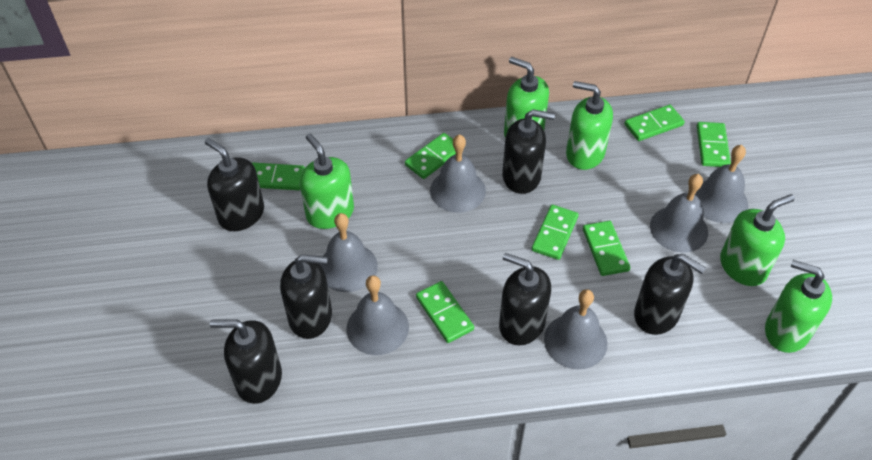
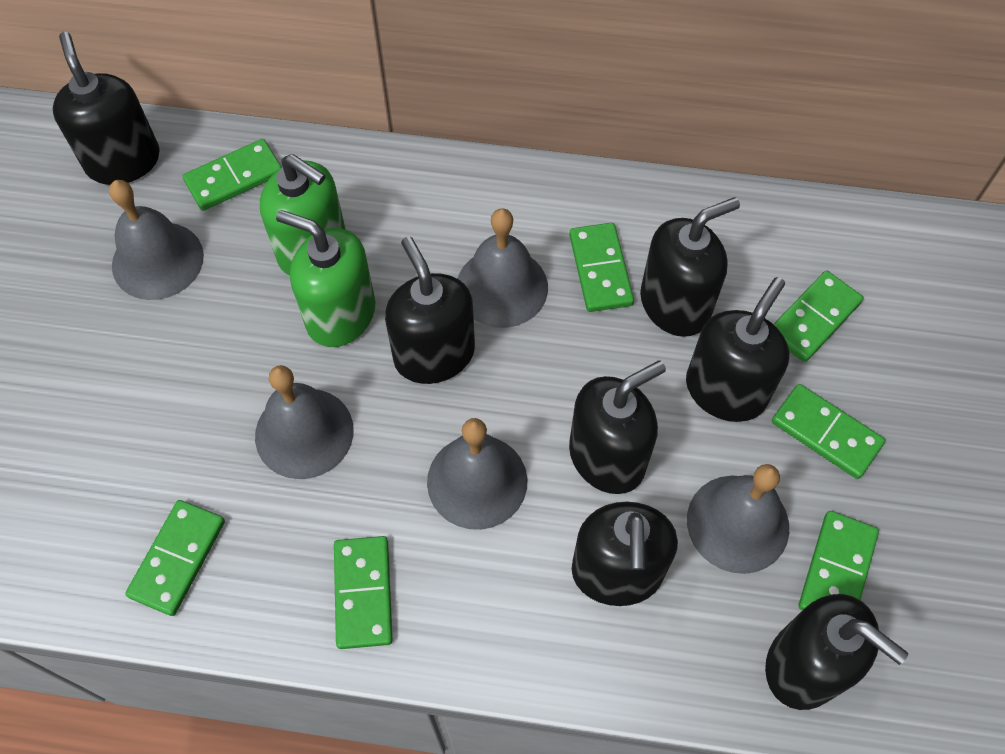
black soap dispenser: 6 -> 7
green soap dispenser: 5 -> 2
grey bell: 6 -> 5

